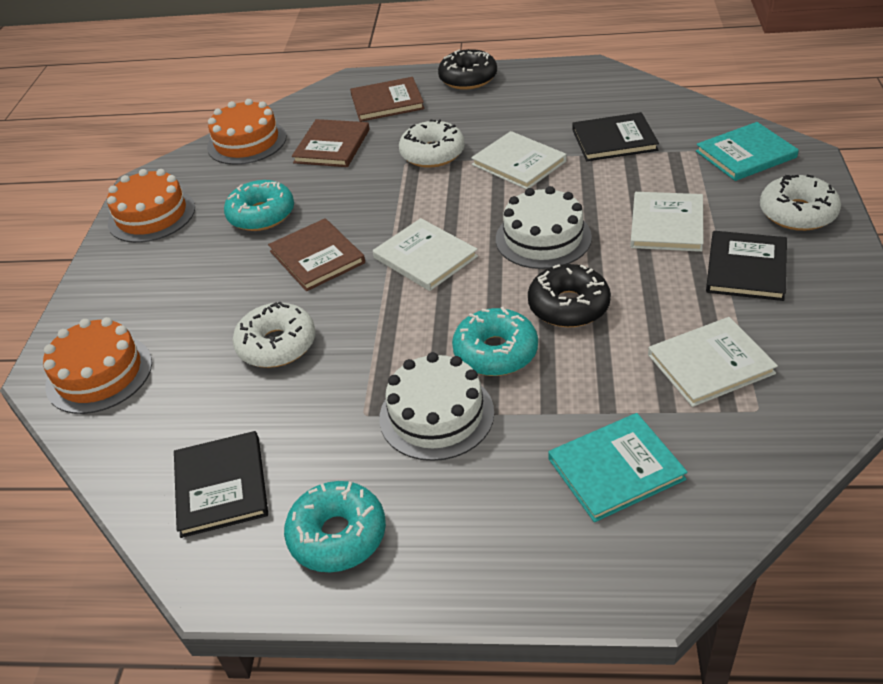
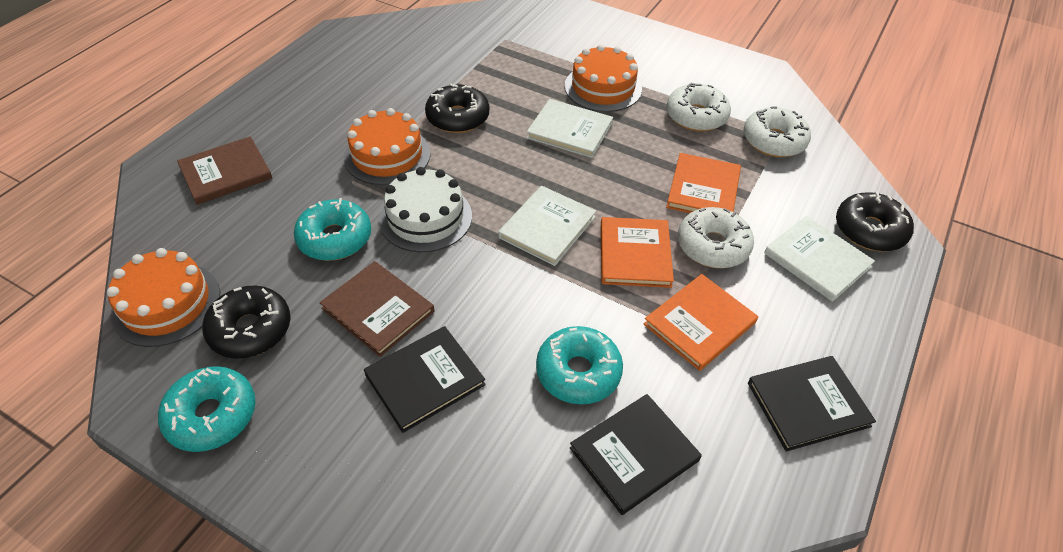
black donut: 2 -> 3
brown book: 3 -> 2
orange book: 0 -> 3
turquoise book: 2 -> 0
white book: 4 -> 3
white cake: 2 -> 1

